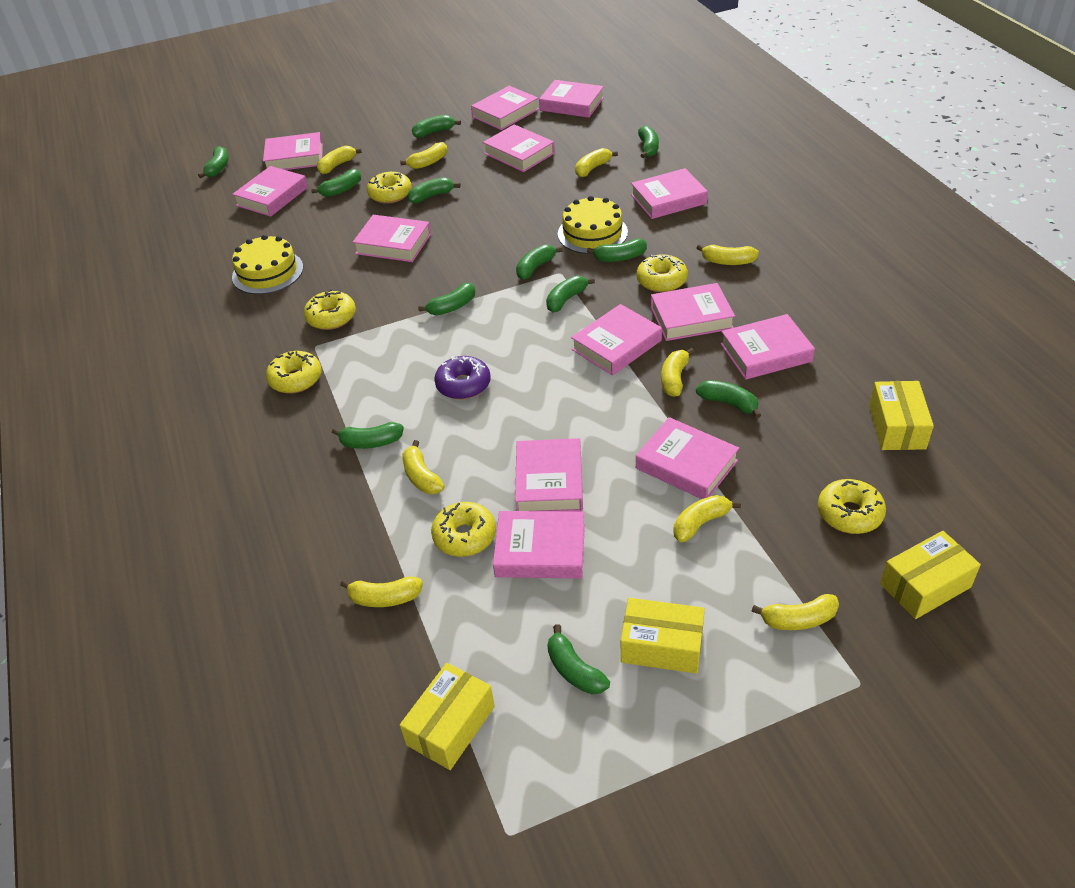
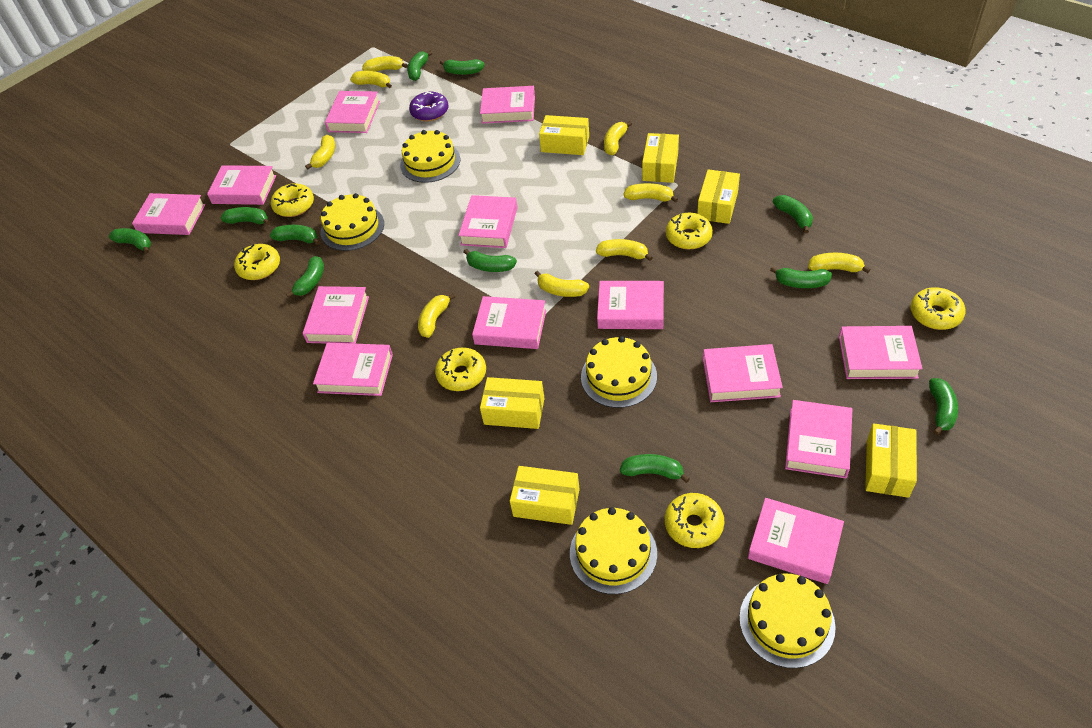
green banana: 12 -> 11
yellow box: 4 -> 6
yellow cake: 2 -> 5

